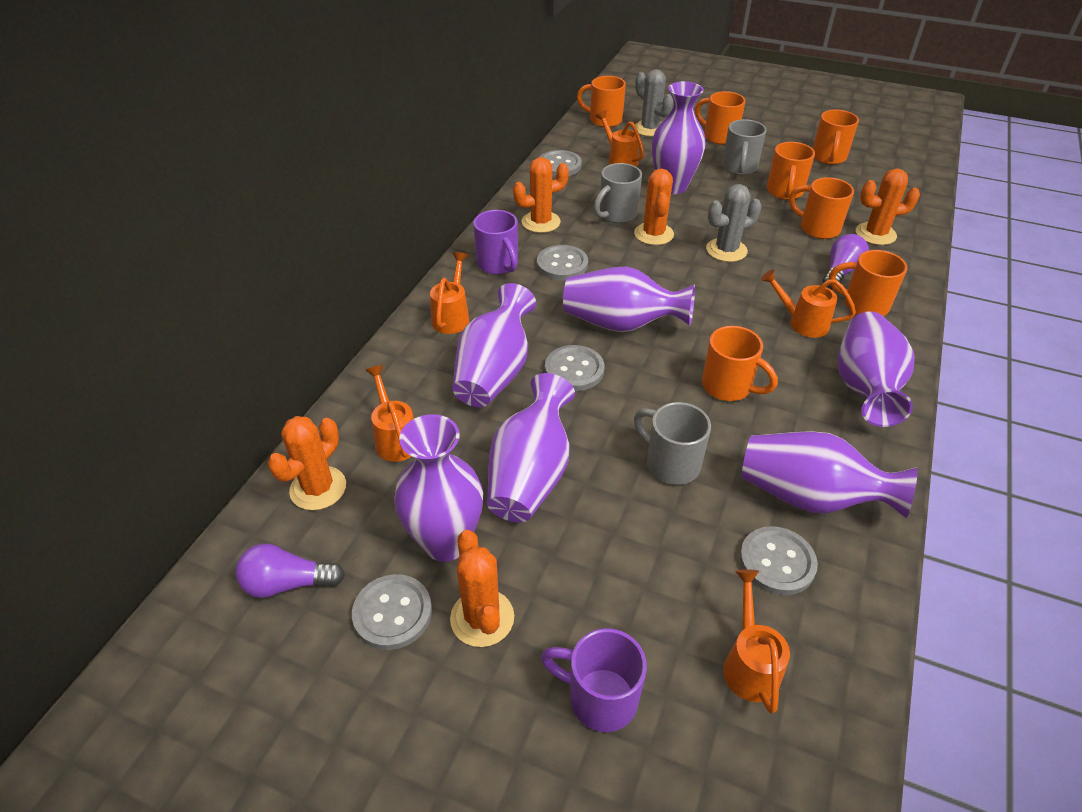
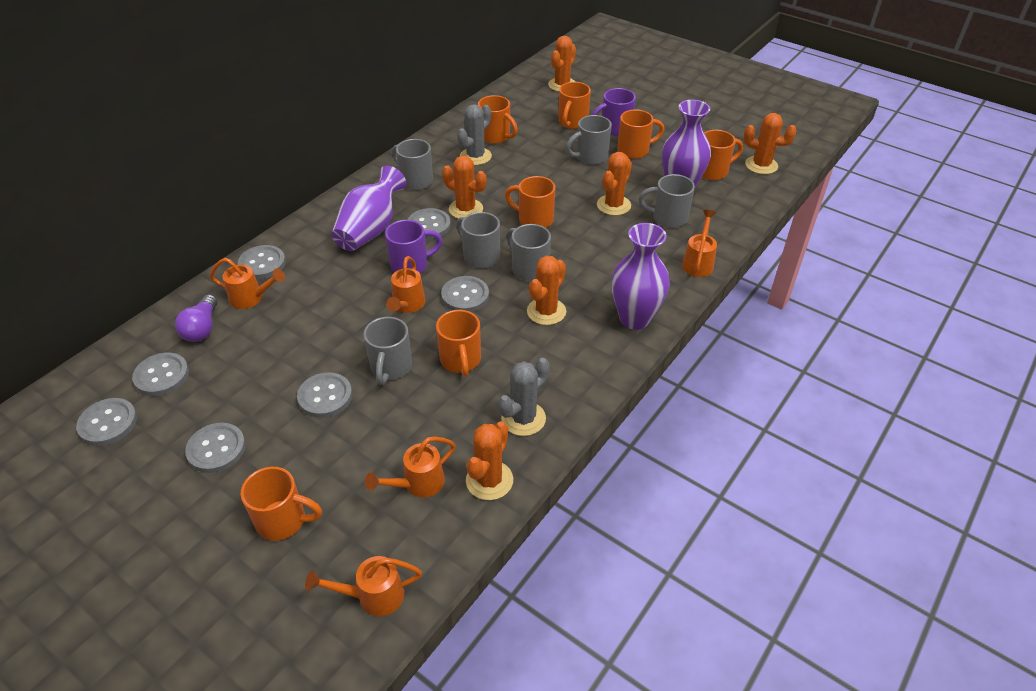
grey button: 5 -> 7
grey mug: 3 -> 6
orange cactus: 5 -> 6
purple light bulb: 2 -> 1
purple vase: 7 -> 3

